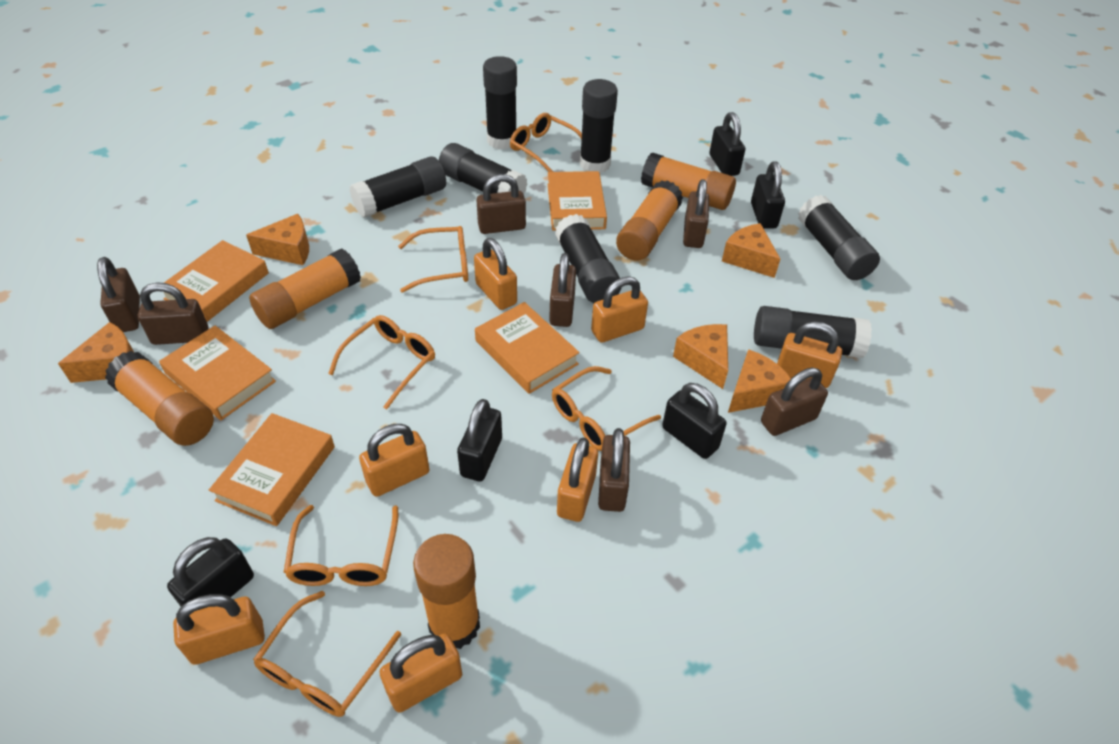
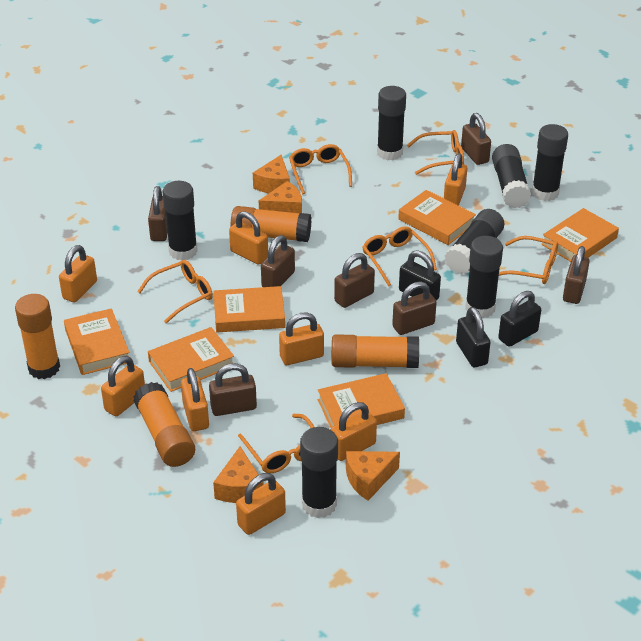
black padlock: 5 -> 3
orange book: 5 -> 6
orange cheese: 5 -> 4
orange glue stick: 5 -> 4
orange padlock: 7 -> 8

